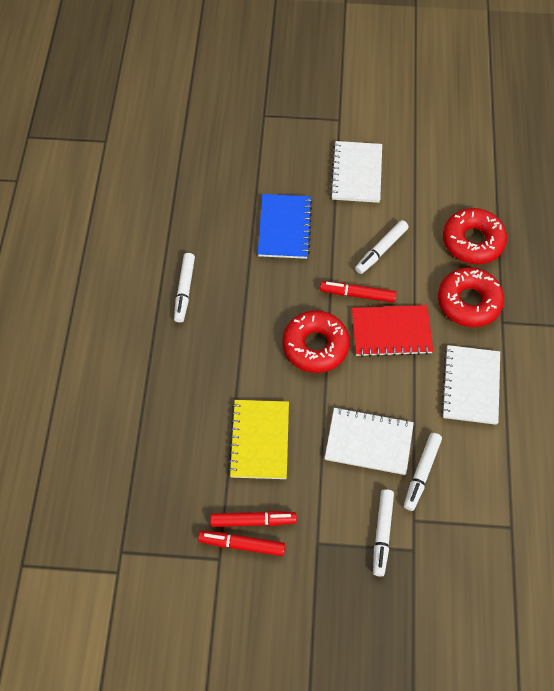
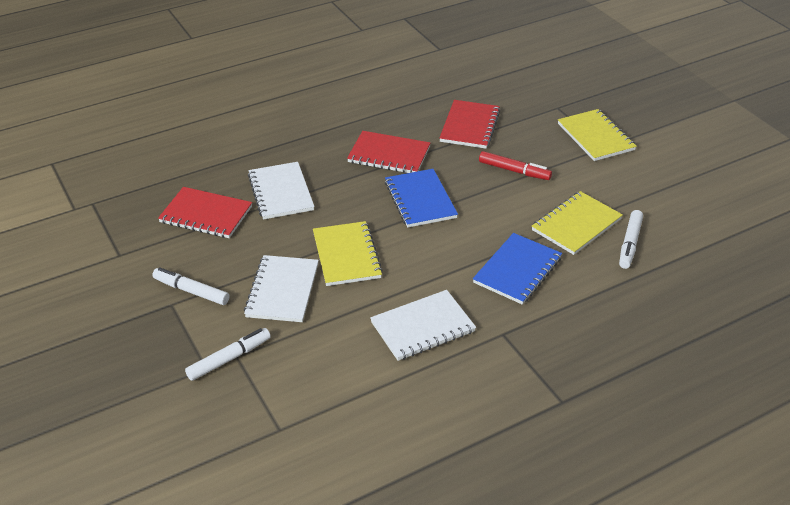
blue notebook: 1 -> 2
red donut: 3 -> 0
red marker: 3 -> 1
red notebook: 1 -> 3
white marker: 4 -> 3
yellow notebook: 1 -> 3

